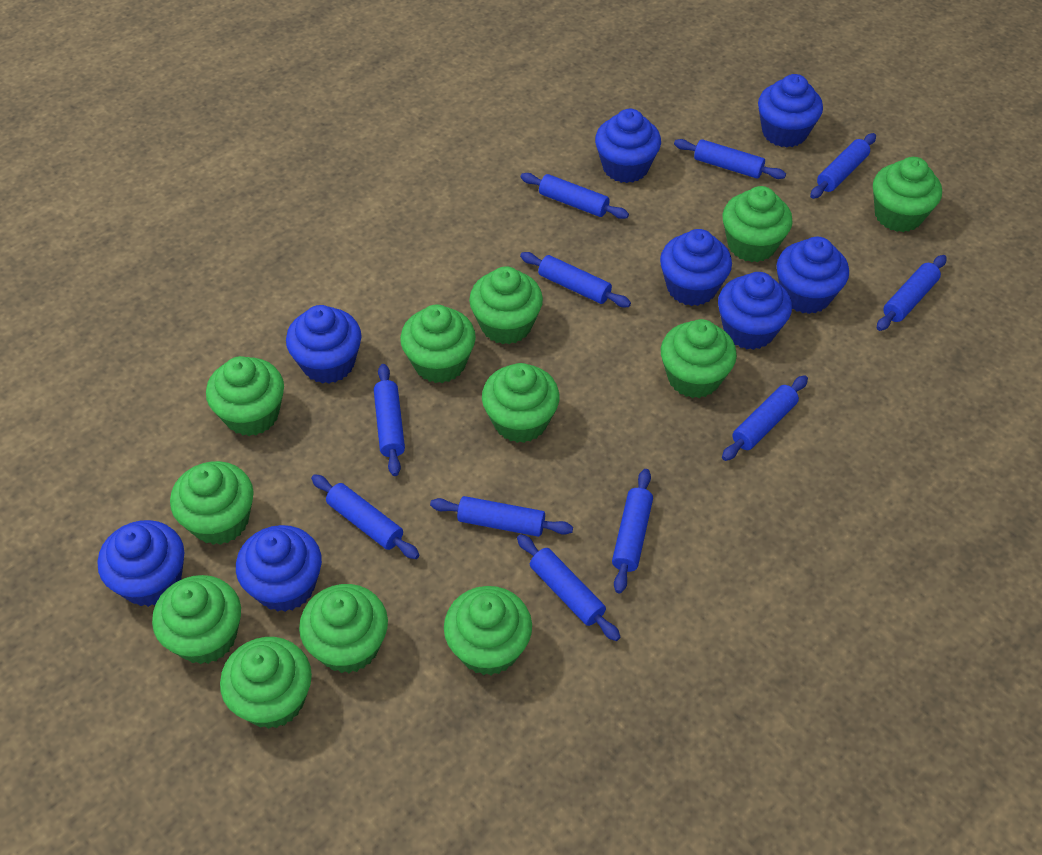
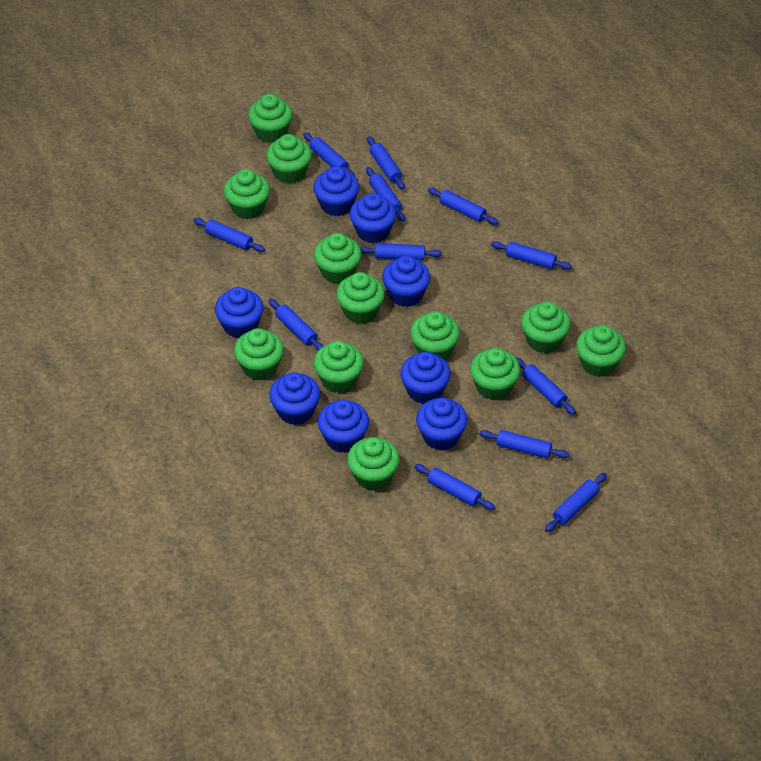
blue rolling pin: 11 -> 12

